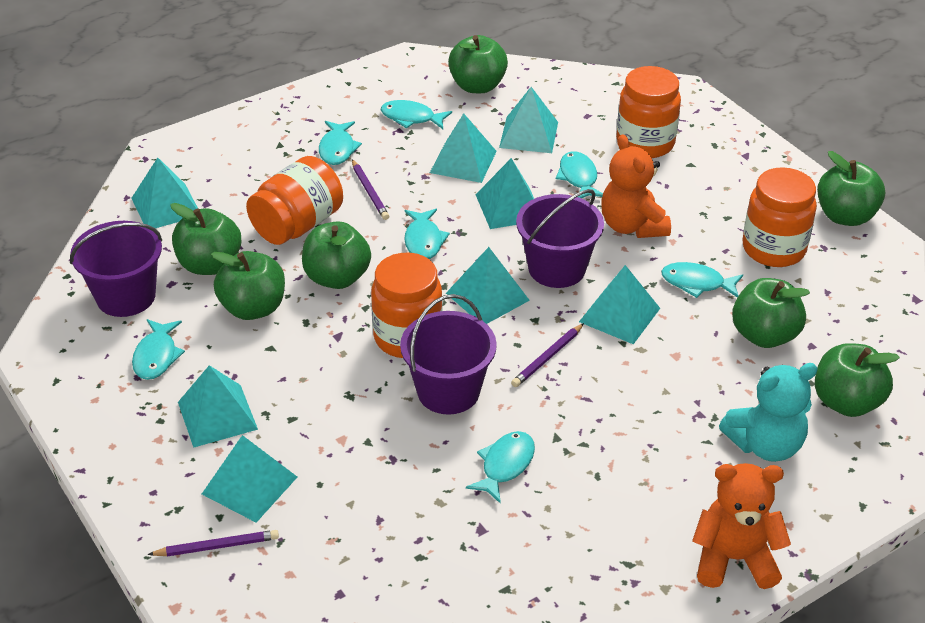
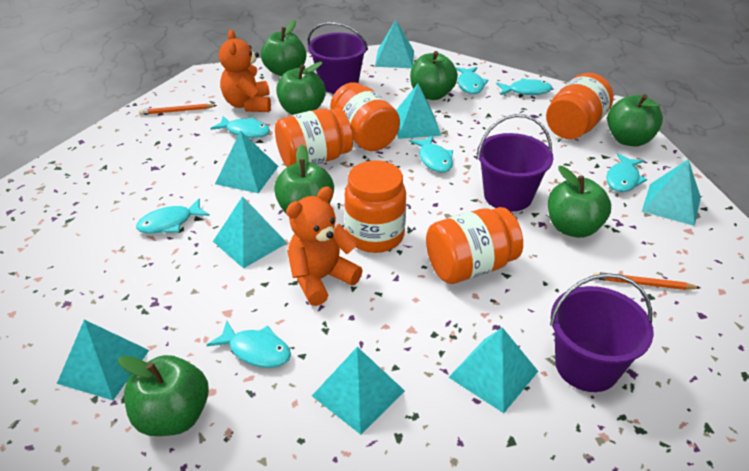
orange jar: 4 -> 5
orange pencil: 0 -> 2
purple pencil: 3 -> 0
turquoise teddy bear: 1 -> 0

